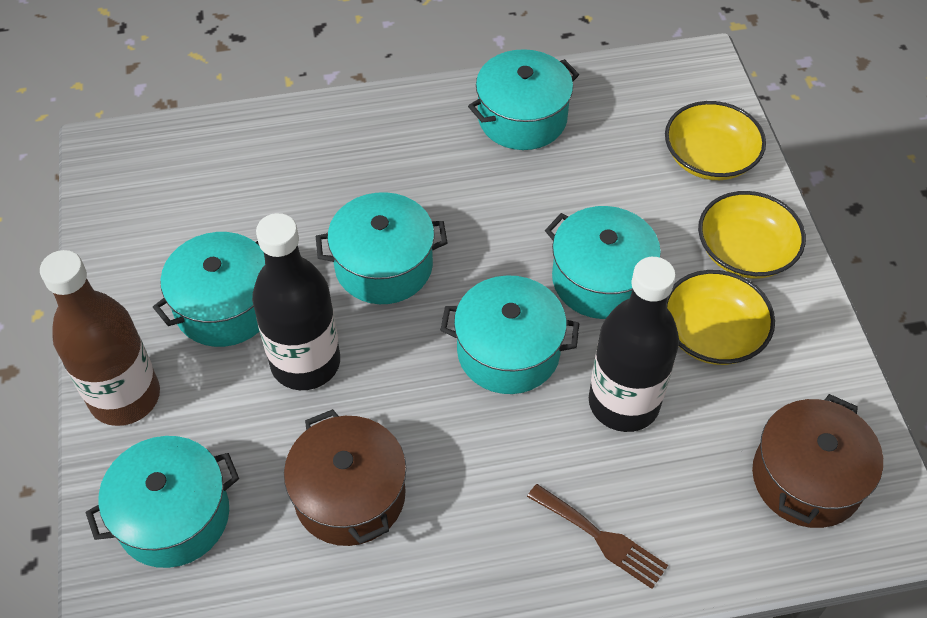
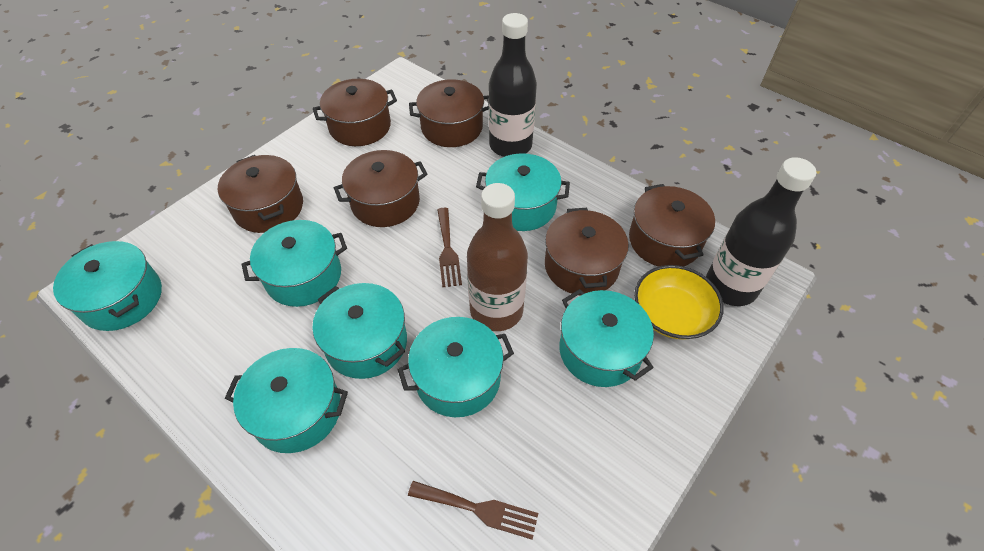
brown fork: 1 -> 2
brown pot: 2 -> 6
turquoise pot: 6 -> 7
yellow bowl: 3 -> 1

